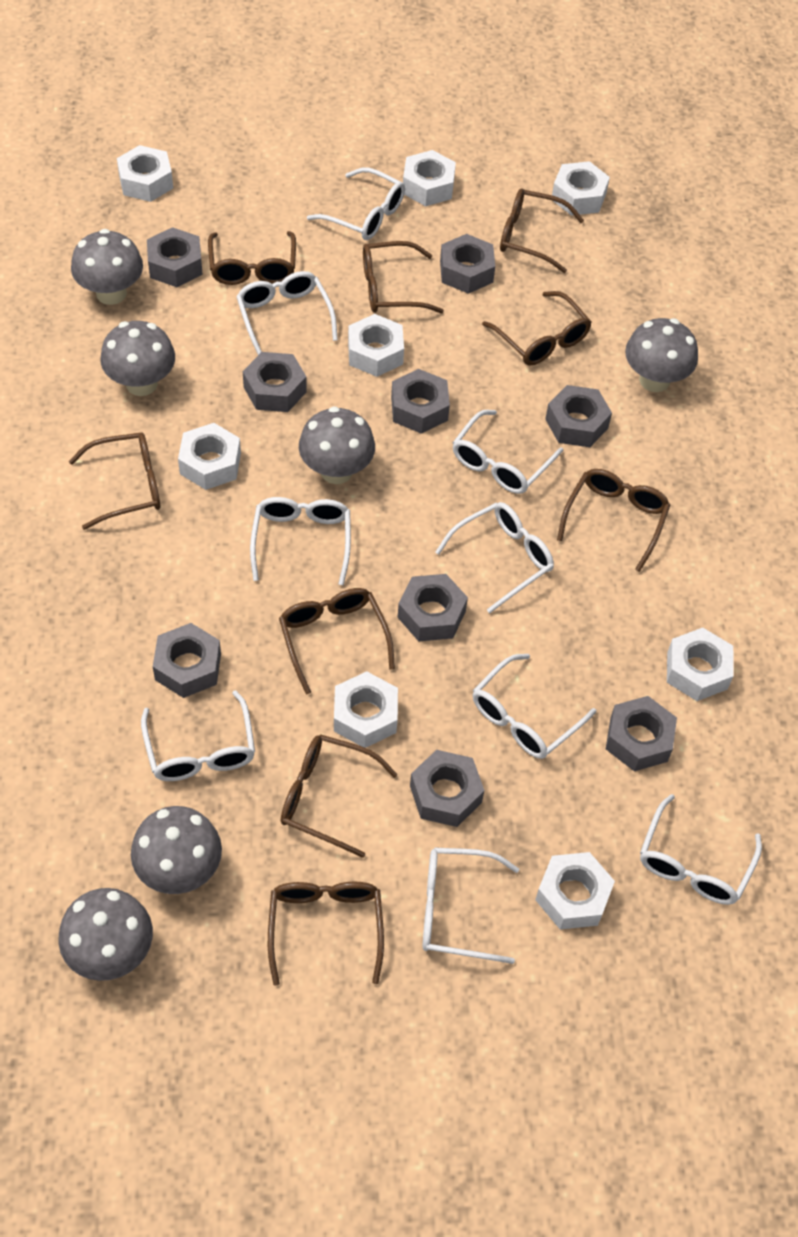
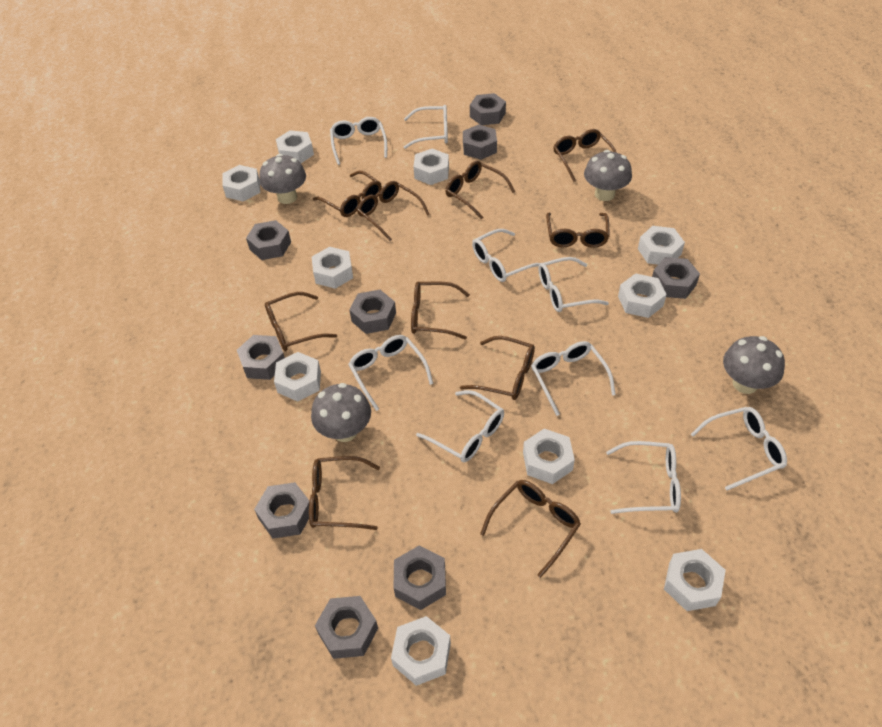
brown glasses: 9 -> 10
grey mushroom: 6 -> 4
white nut: 8 -> 10

